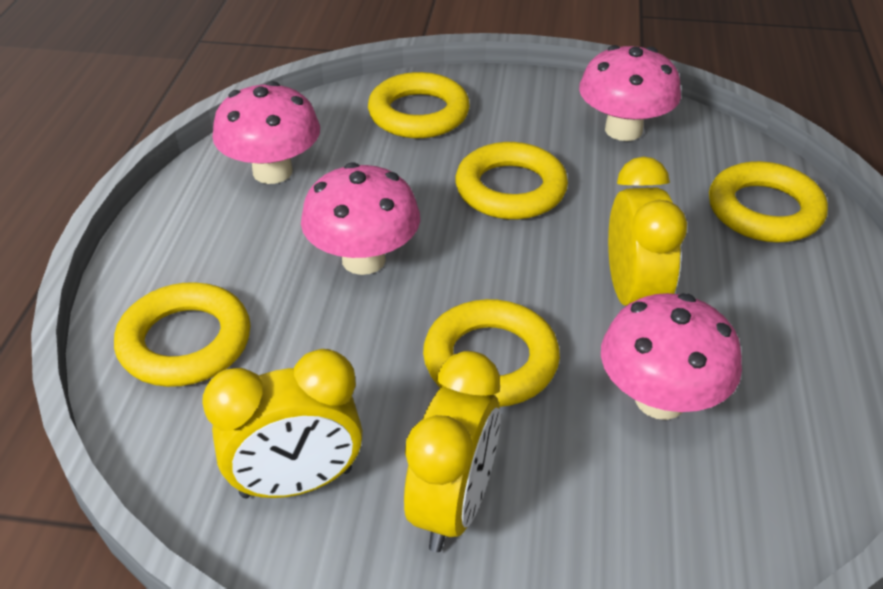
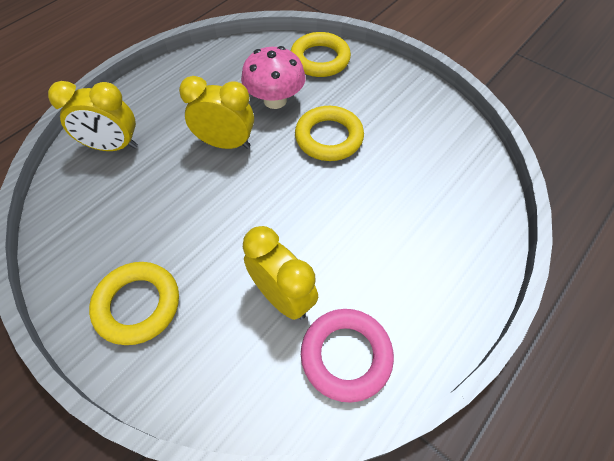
pink mushroom: 4 -> 1
pink ring: 0 -> 1
yellow ring: 5 -> 3

